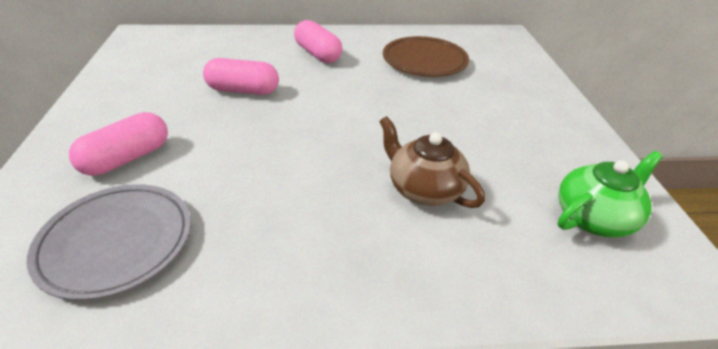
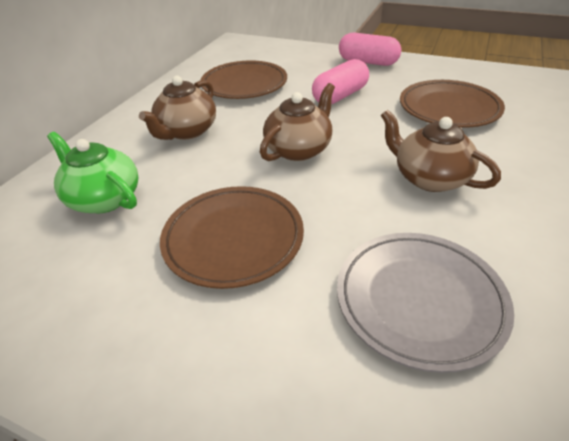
brown plate: 1 -> 3
brown teapot: 1 -> 3
pink capsule: 3 -> 2

